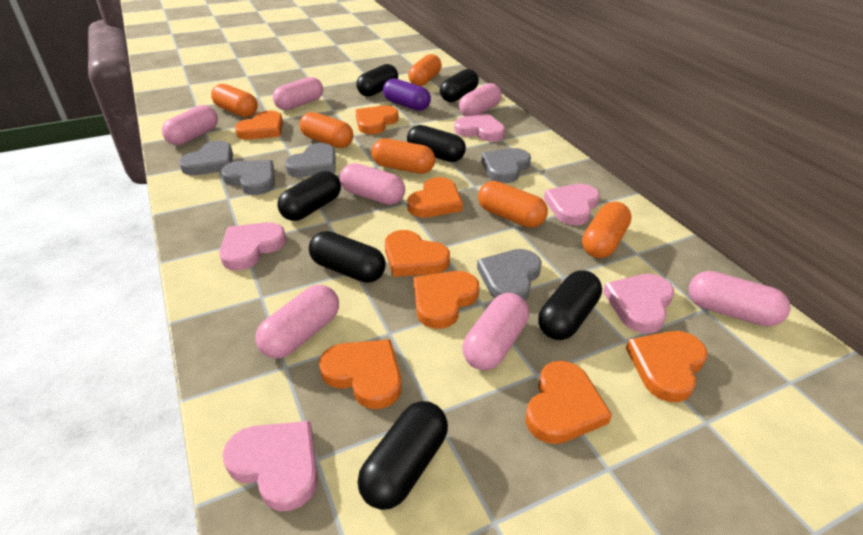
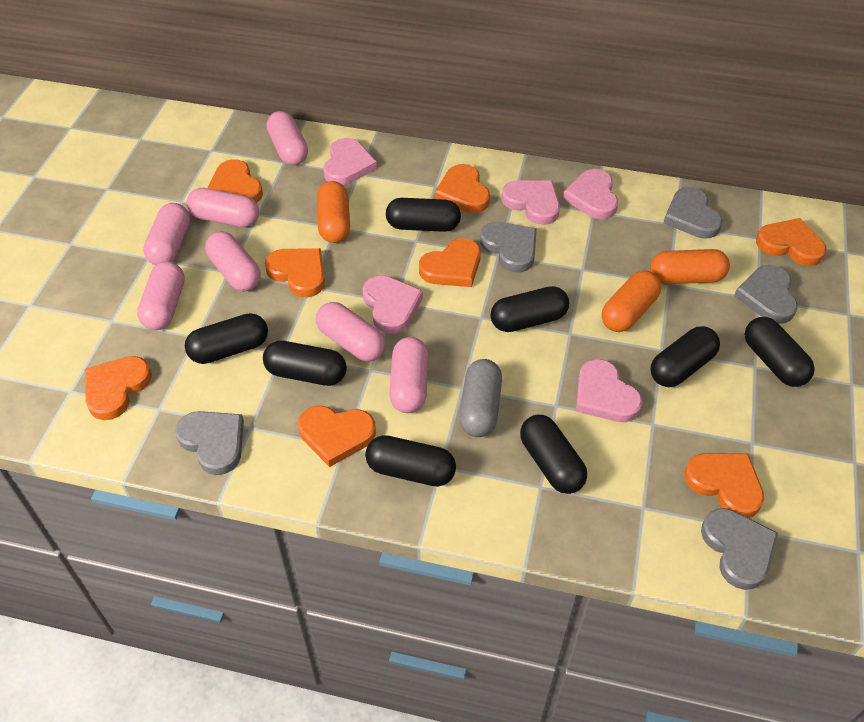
black capsule: 7 -> 8
grey capsule: 0 -> 1
orange capsule: 6 -> 3
purple capsule: 1 -> 0

